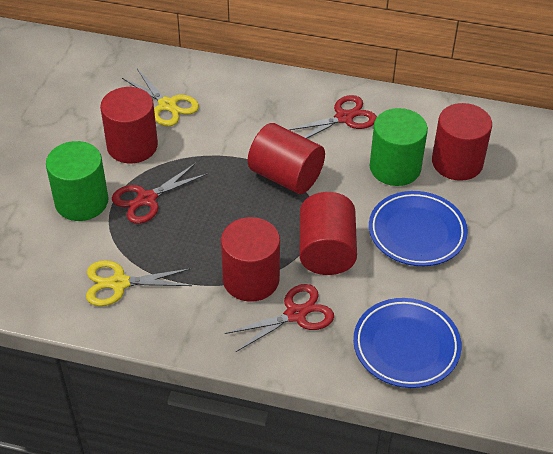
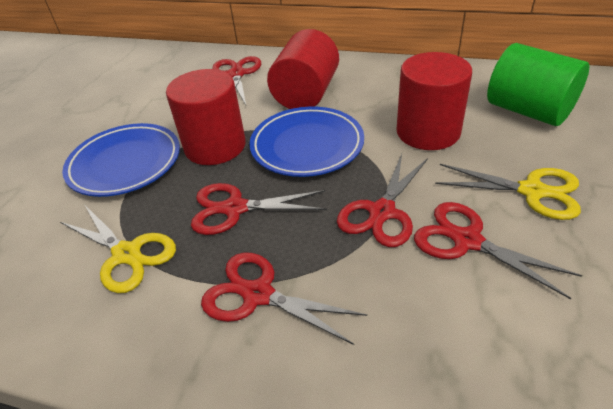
green cylinder: 2 -> 1
red cylinder: 5 -> 3
red scissors: 3 -> 5

